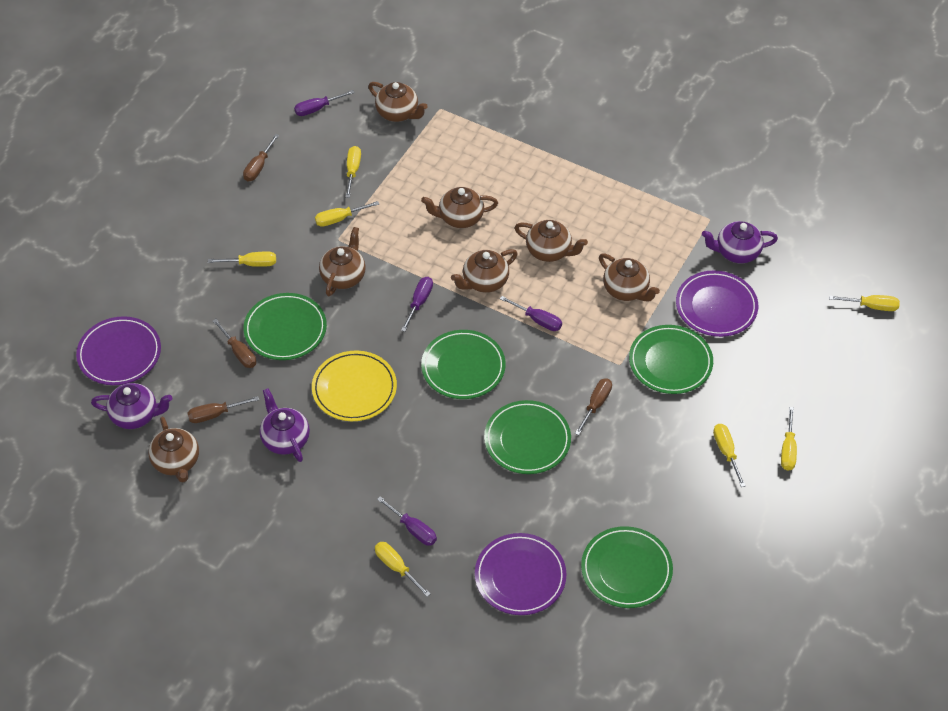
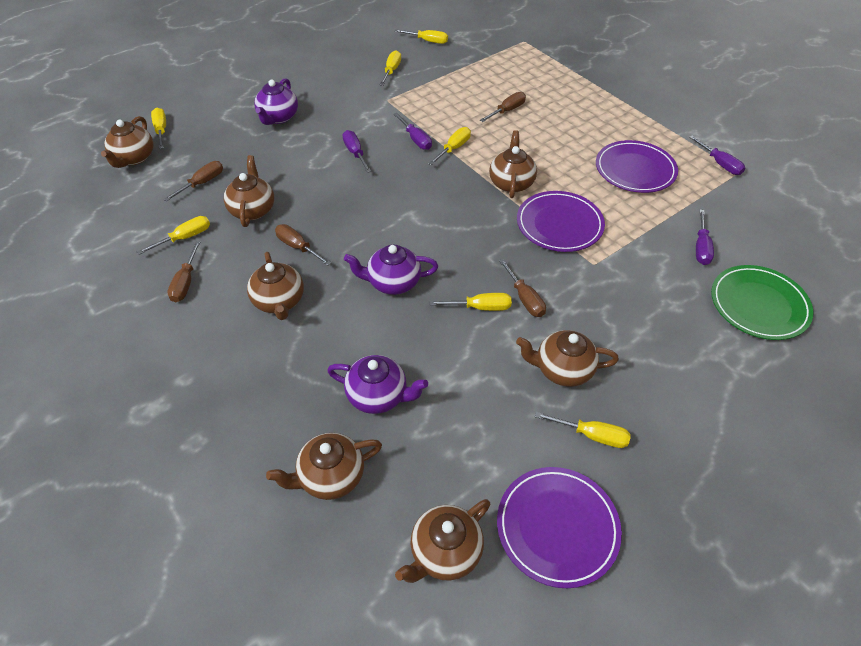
brown screwdriver: 4 -> 5
green plate: 5 -> 1
yellow plate: 1 -> 0

